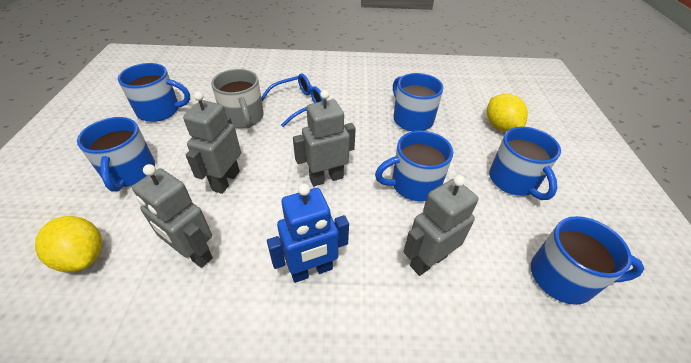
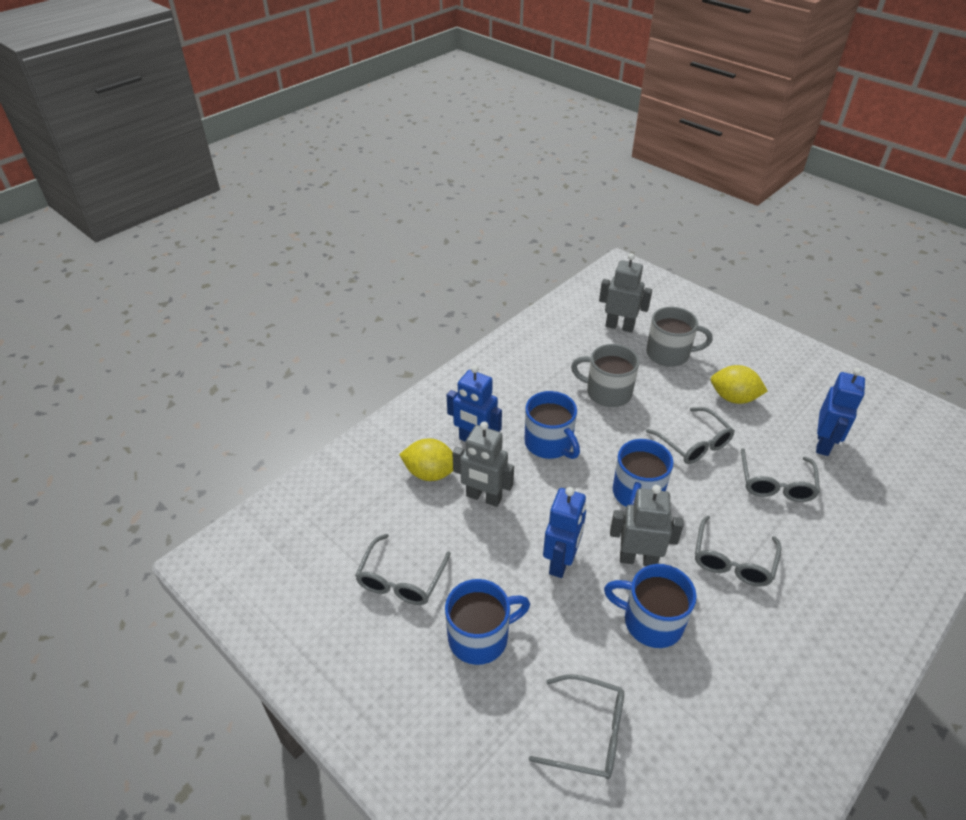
blue glasses: 1 -> 0
blue mug: 6 -> 4
blue robot: 1 -> 3
grey glasses: 0 -> 5
grey mug: 1 -> 2
grey robot: 4 -> 3

